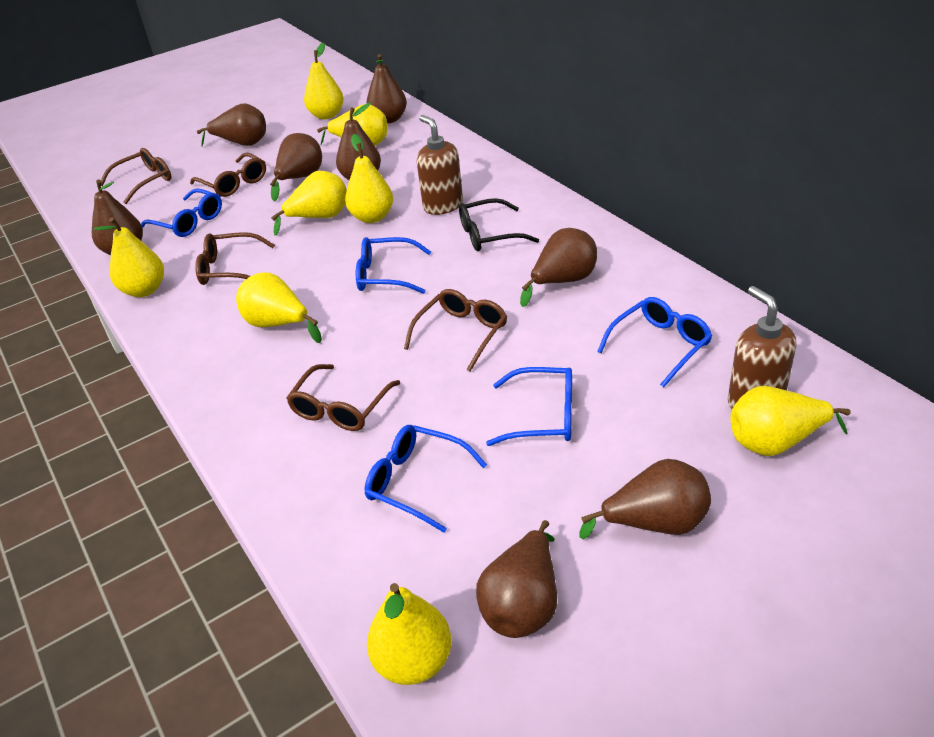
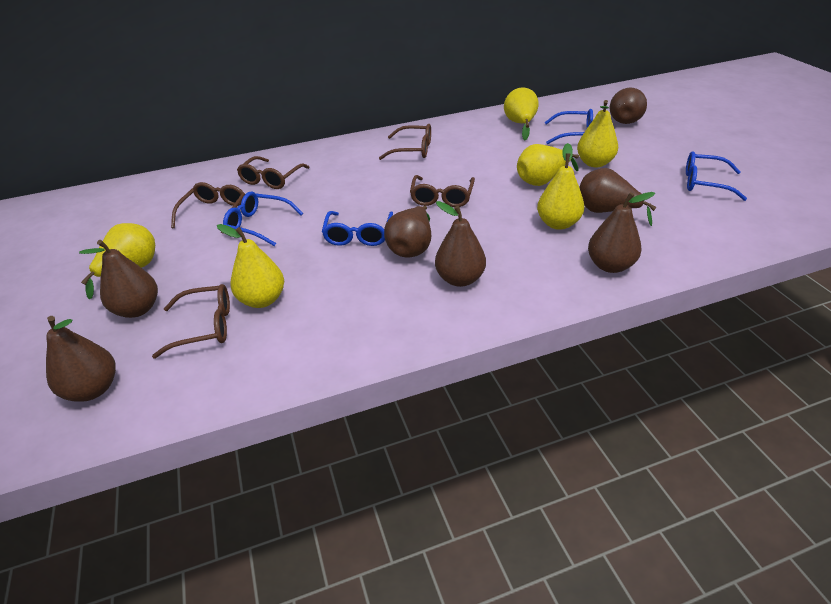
black glasses: 1 -> 0
blue glasses: 5 -> 4
brown pear: 8 -> 7
brown soap dispenser: 2 -> 0
yellow pear: 8 -> 6

